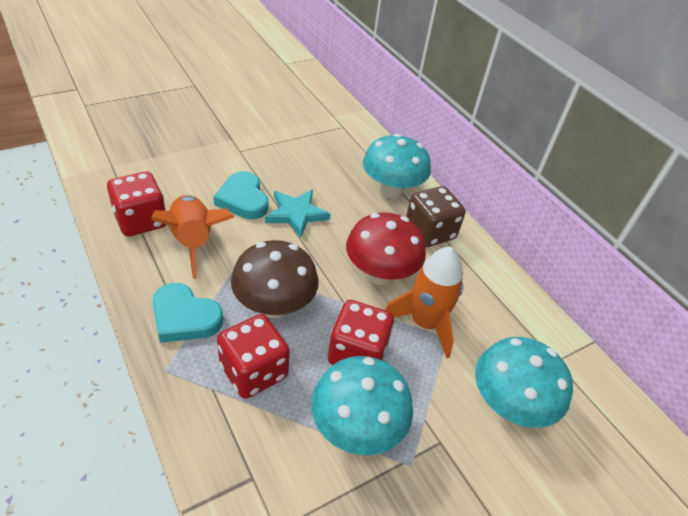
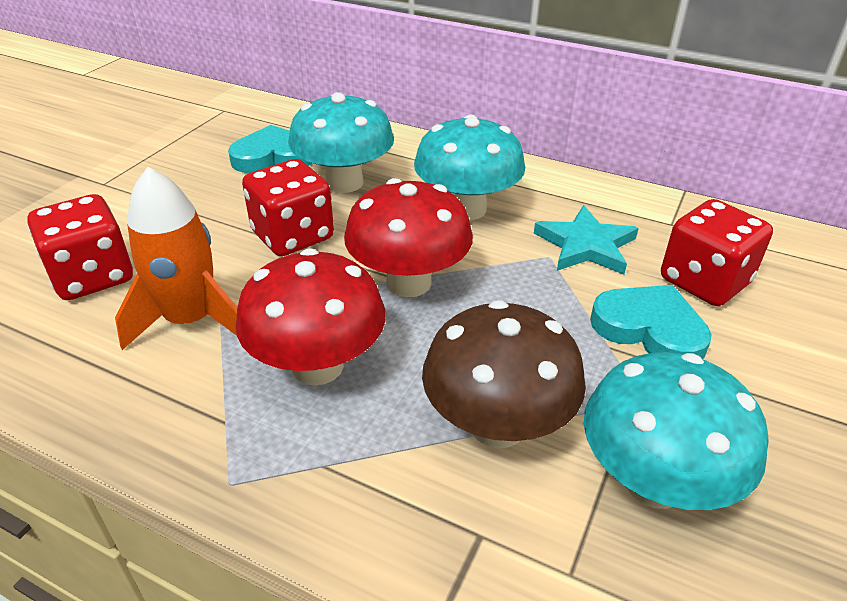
brown dice: 1 -> 0
orange rocket: 2 -> 1
red mushroom: 1 -> 2

